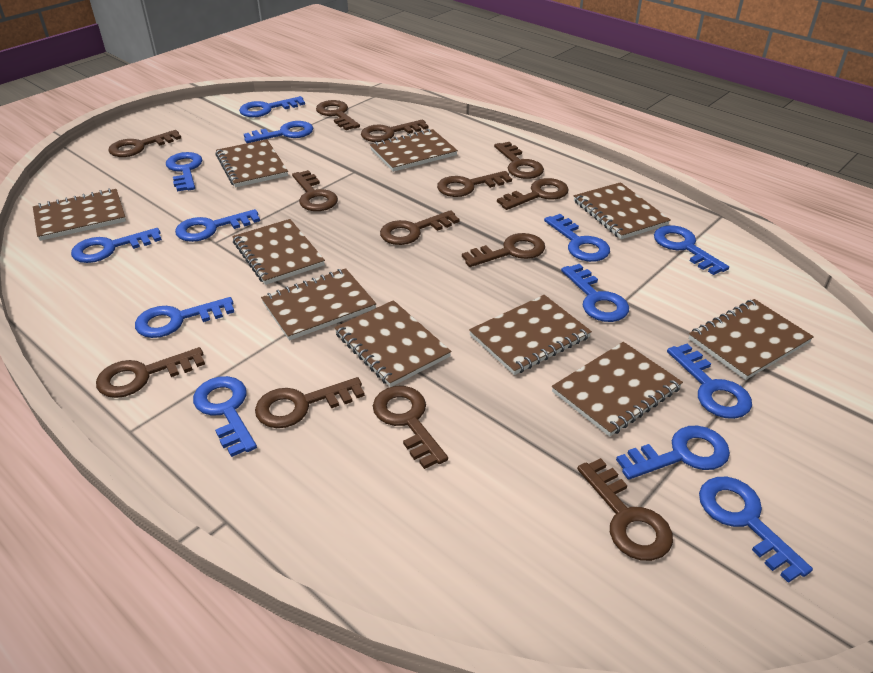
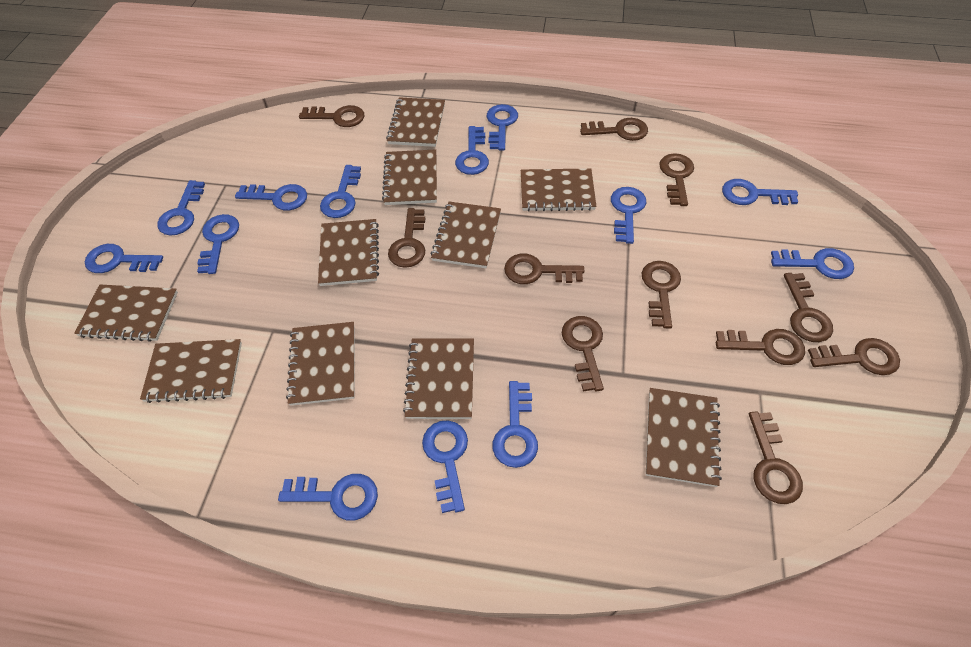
brown key: 13 -> 11

